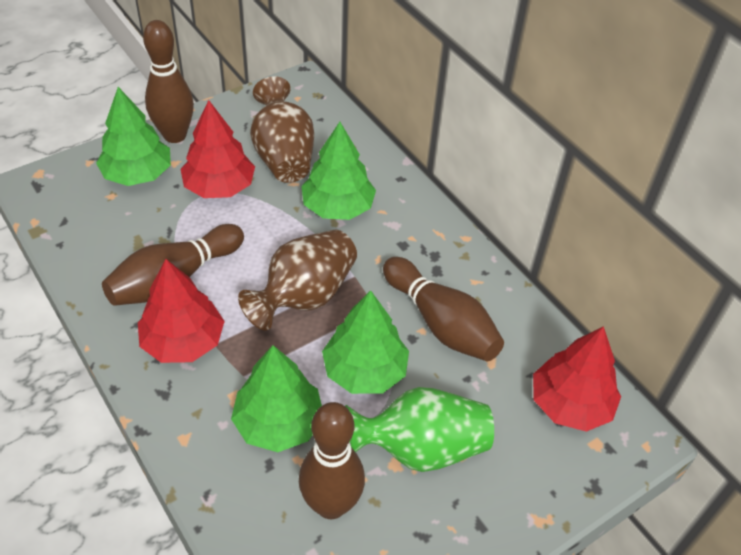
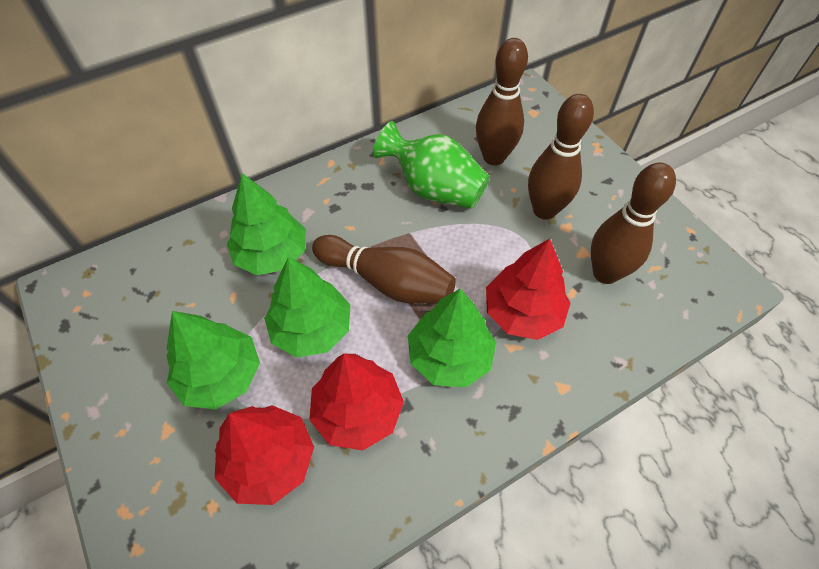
brown vase: 2 -> 0

